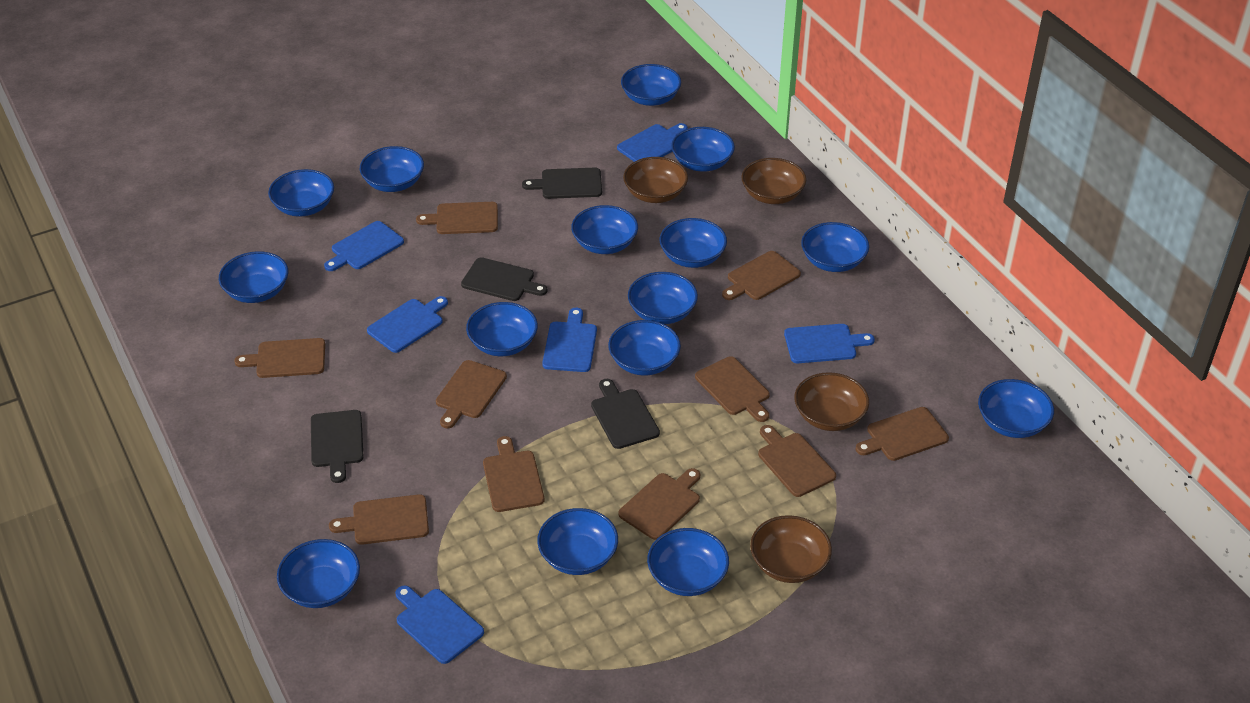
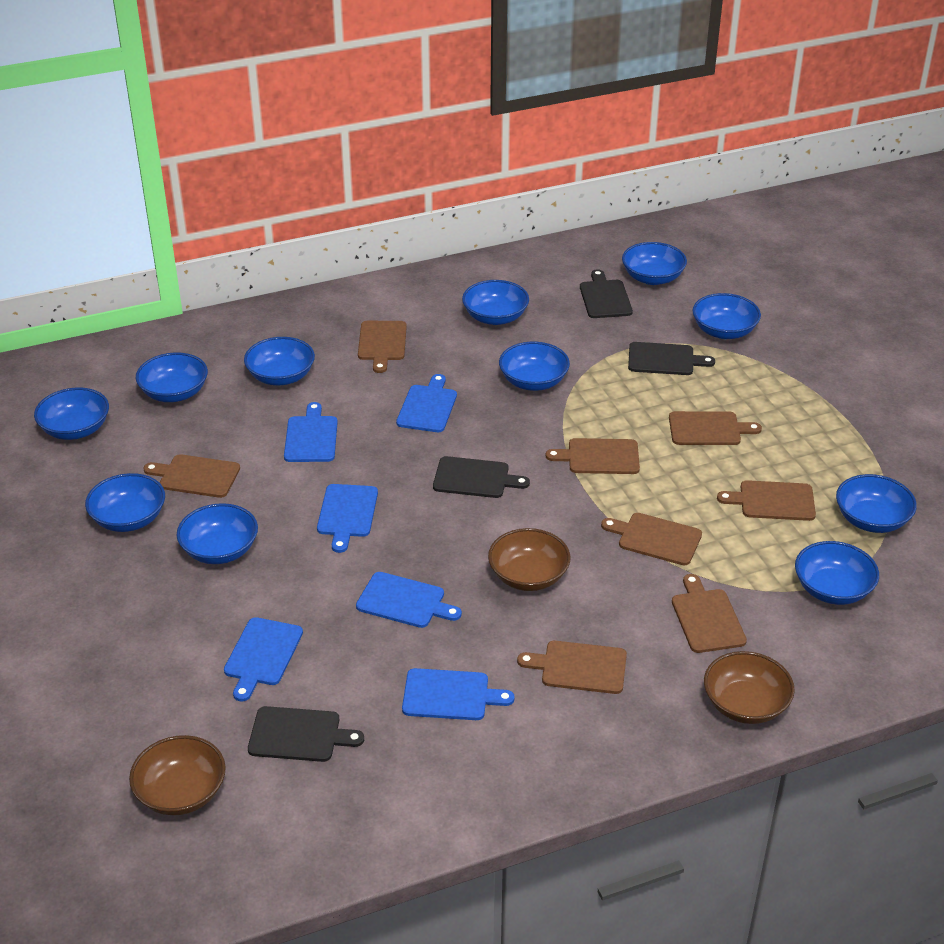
blue bowl: 15 -> 11
brown bowl: 4 -> 3
brown cutting board: 10 -> 8

